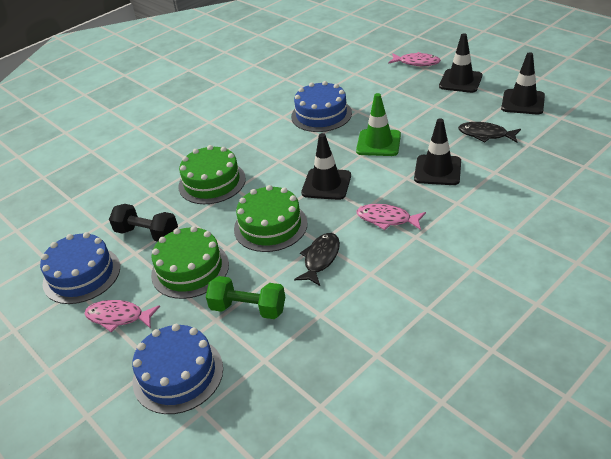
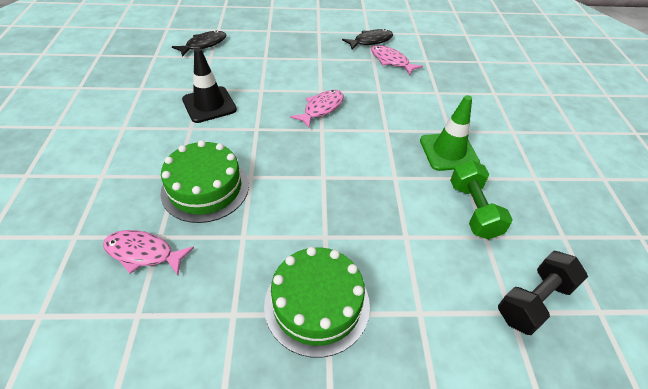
black traffic cone: 4 -> 1
blue cake: 3 -> 0
green cake: 3 -> 2

